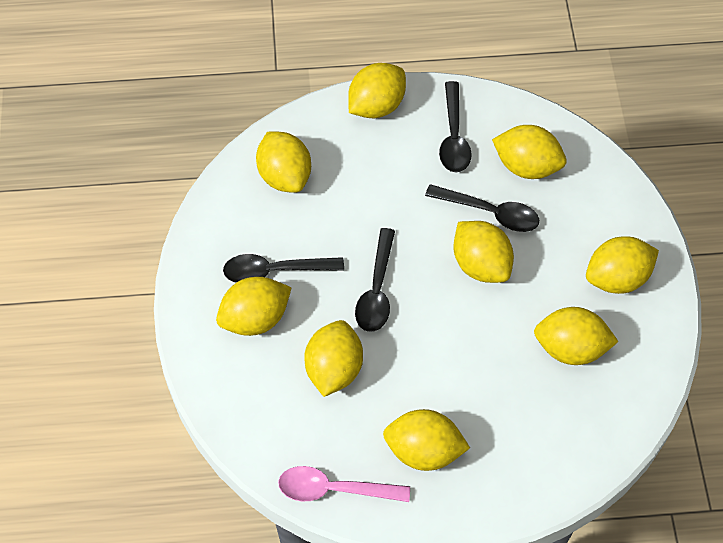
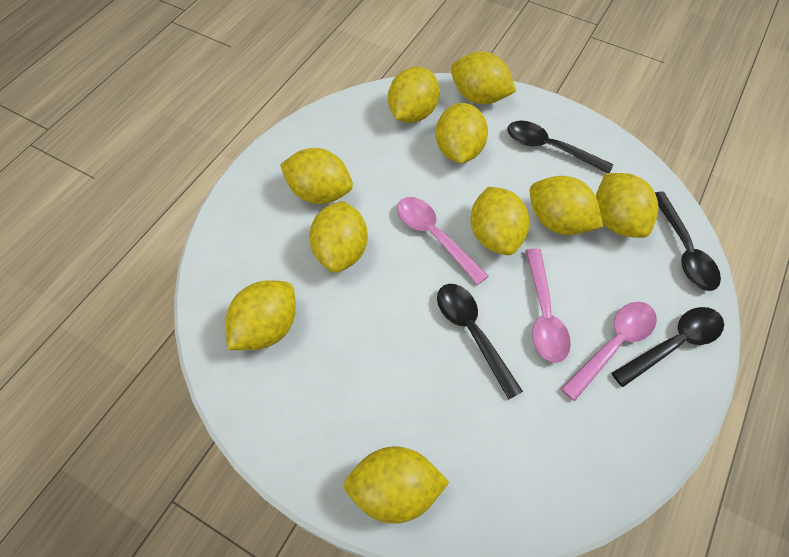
pink spoon: 1 -> 3
yellow lemon: 9 -> 10

